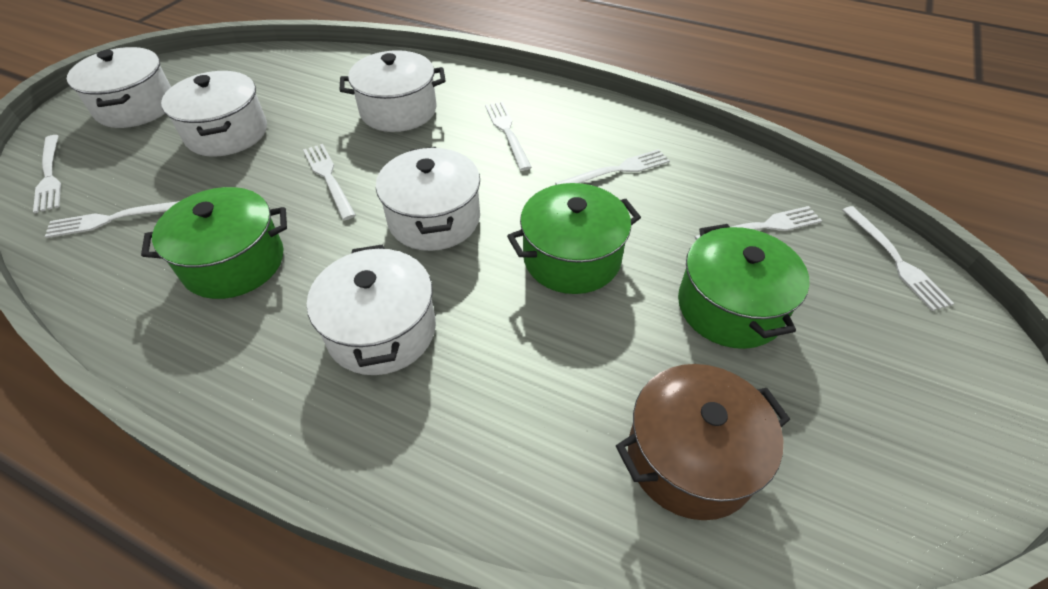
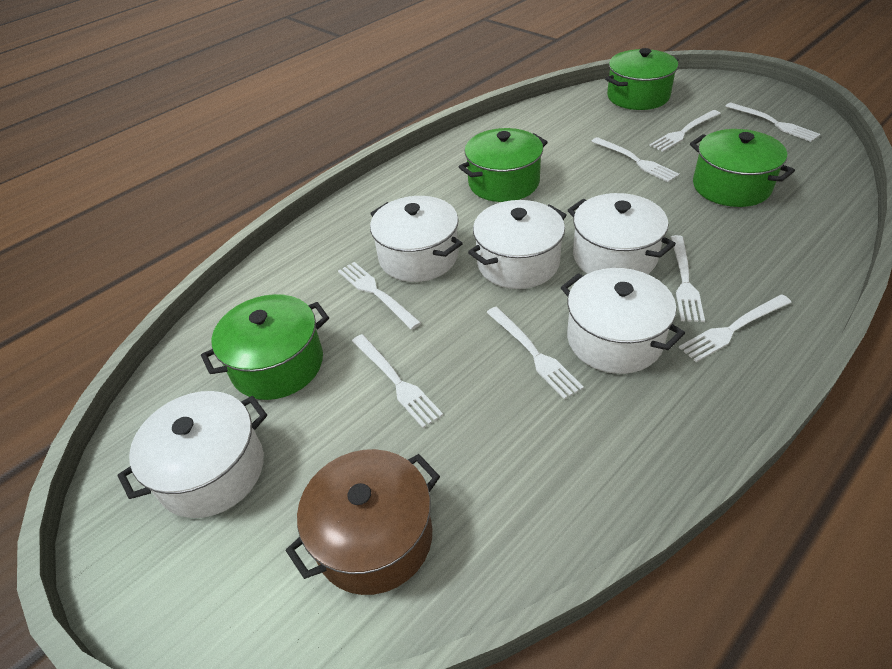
green pot: 3 -> 4
white fork: 7 -> 8

